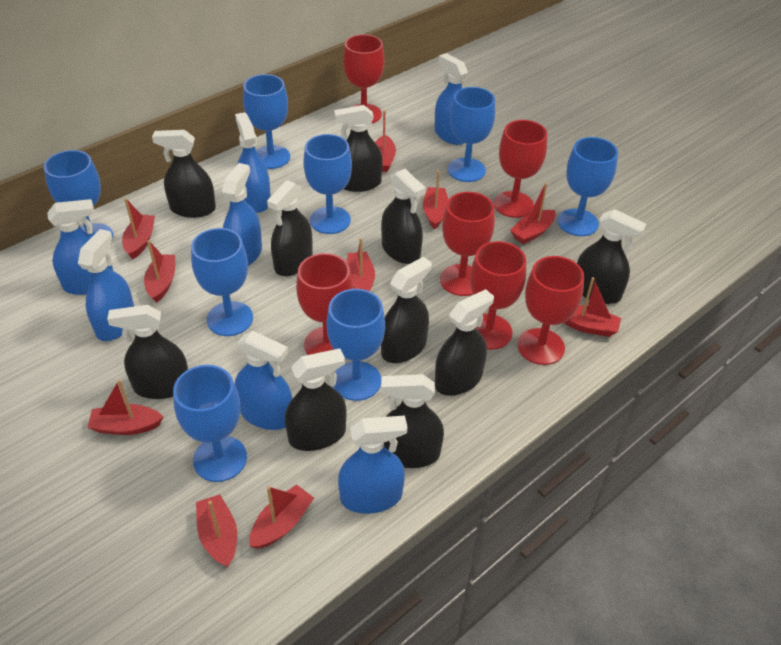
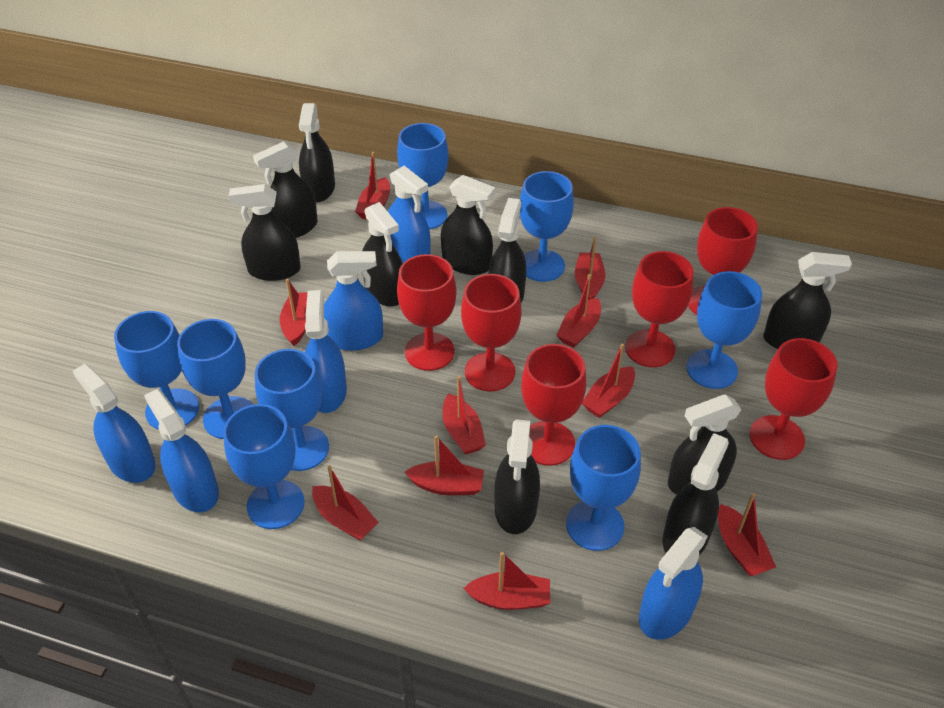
blue spray bottle: 7 -> 6

